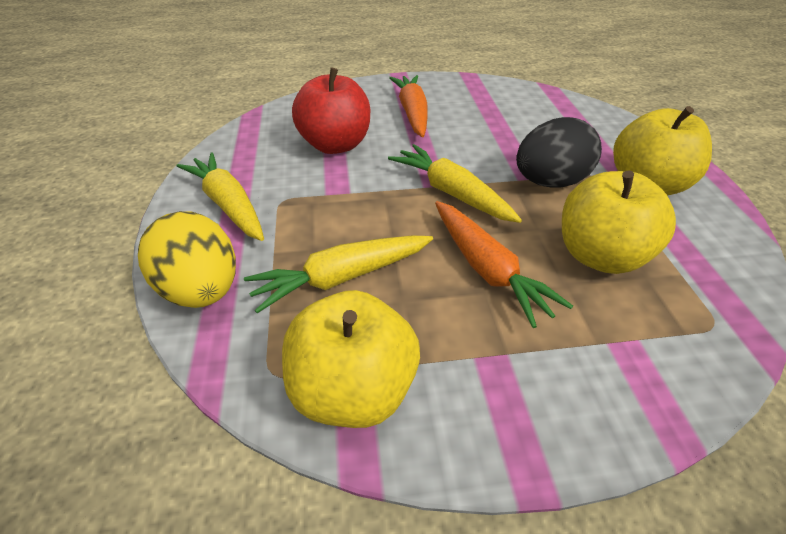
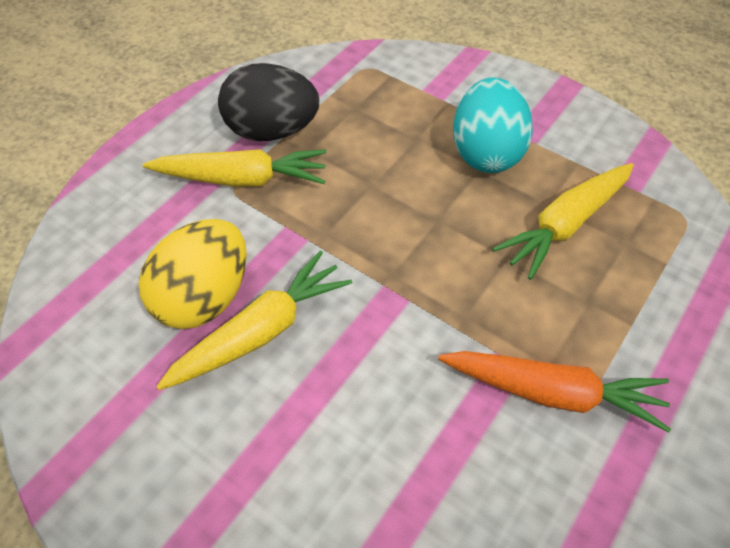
orange carrot: 2 -> 1
red apple: 1 -> 0
turquoise egg: 0 -> 1
yellow apple: 3 -> 0

